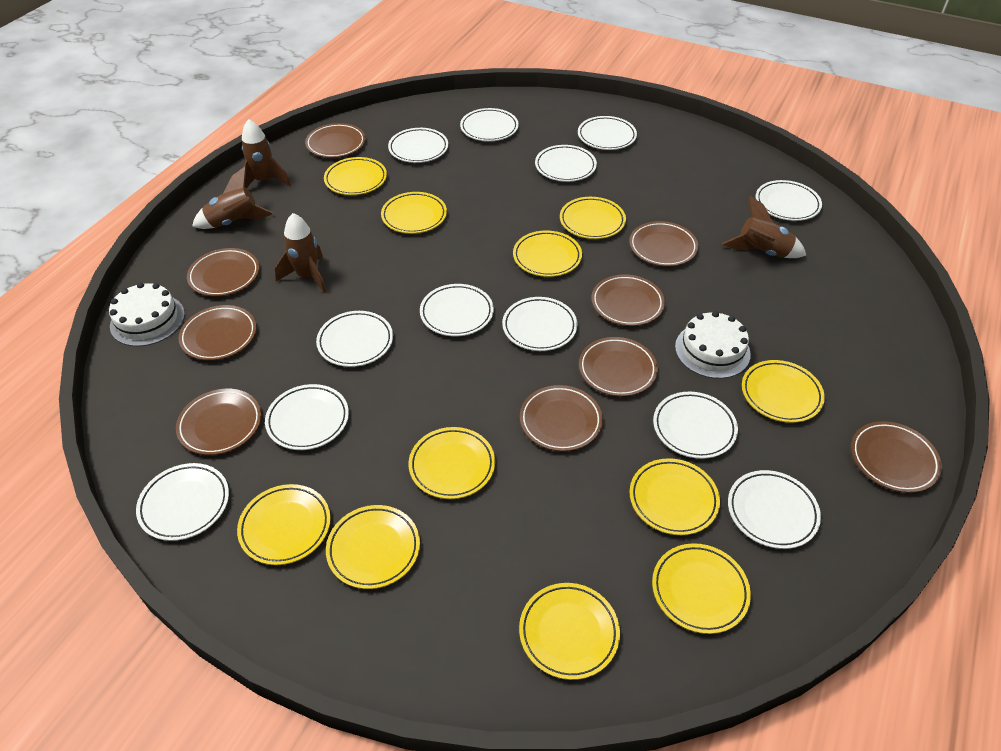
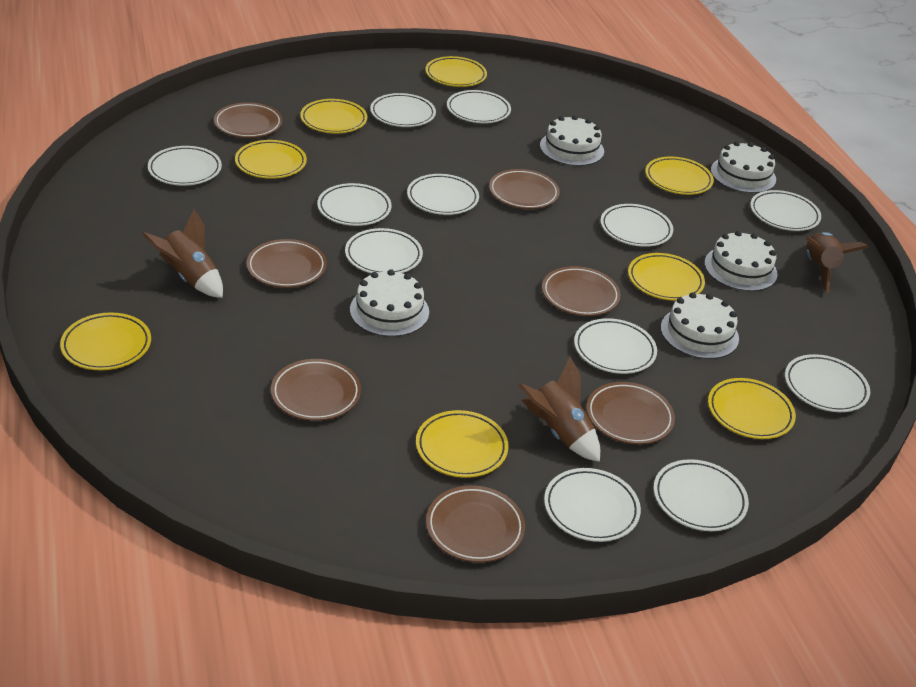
brown plate: 9 -> 7
brown rocket: 4 -> 3
white cake: 2 -> 5
yellow plate: 11 -> 8

